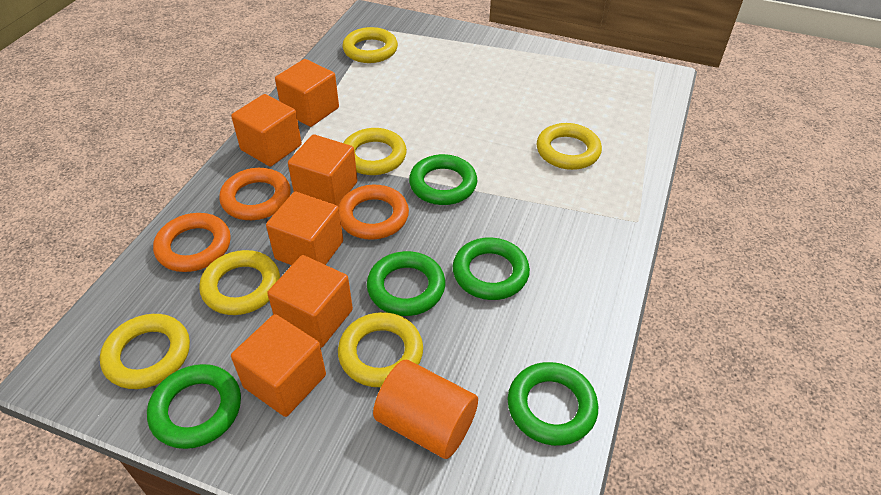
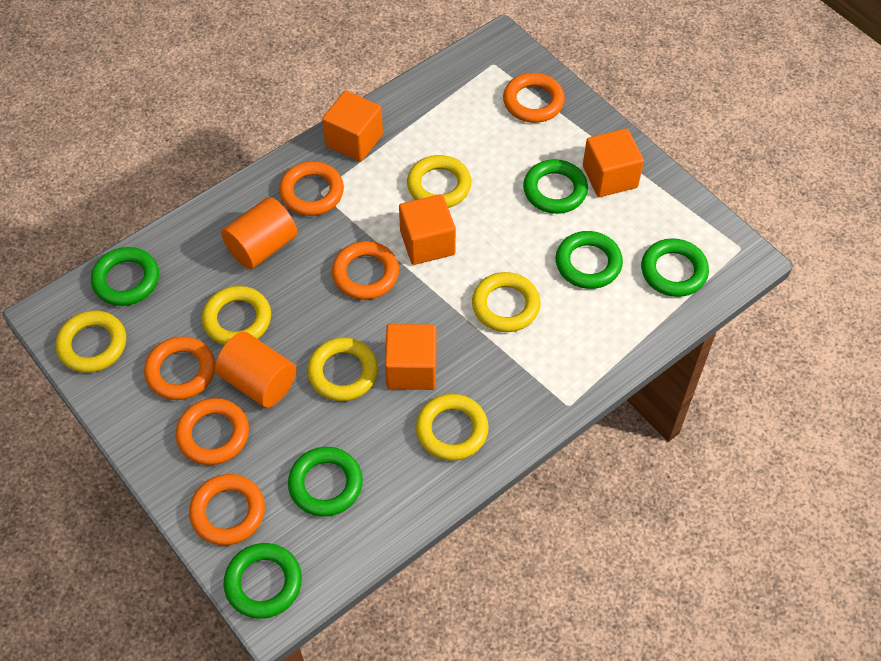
green ring: 5 -> 6
orange cube: 6 -> 4
orange cylinder: 1 -> 2
orange ring: 3 -> 6

